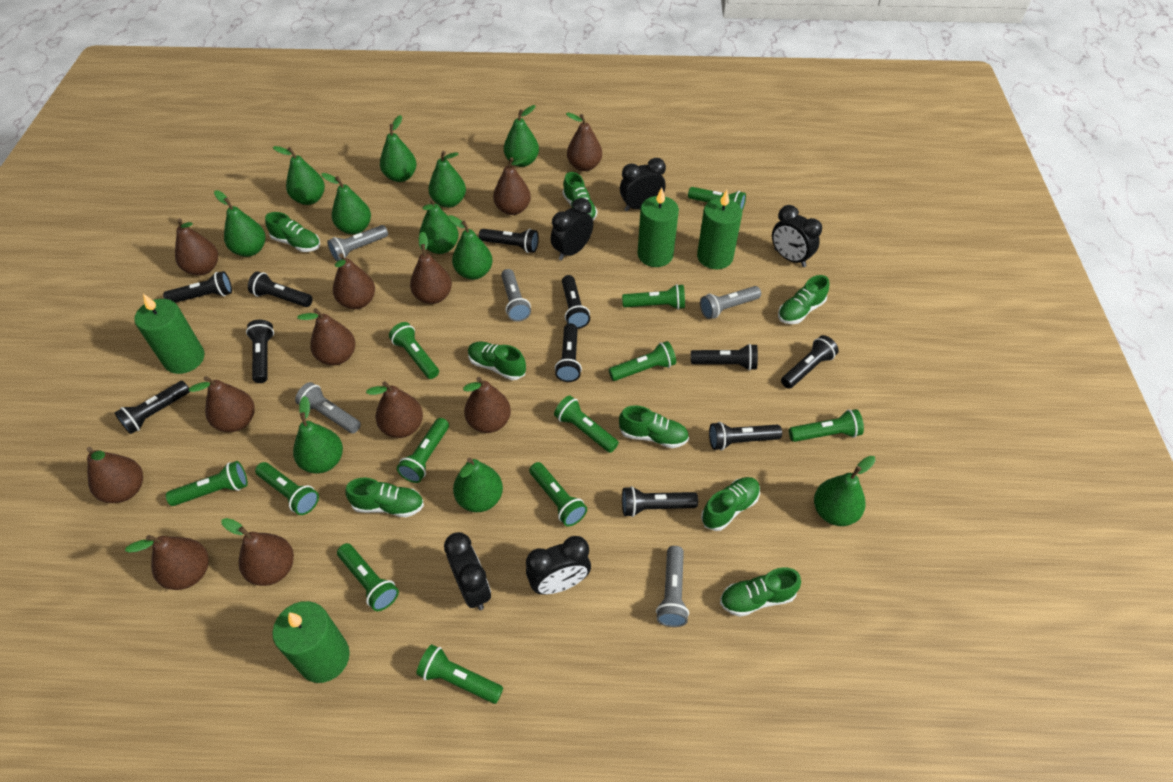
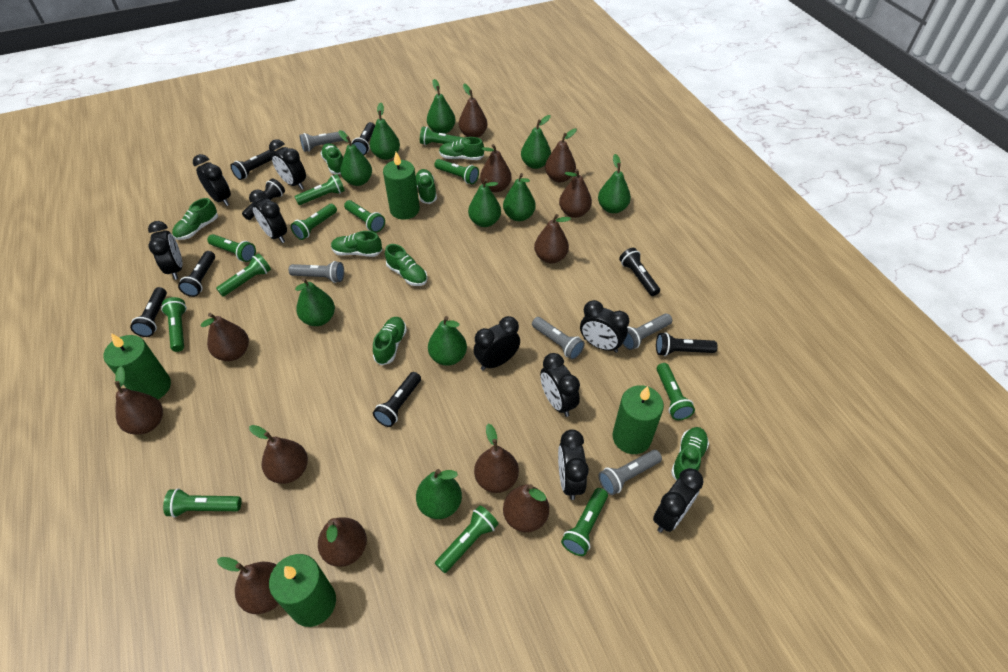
black clock: 5 -> 9
black flashlight: 11 -> 8
green pear: 11 -> 10

